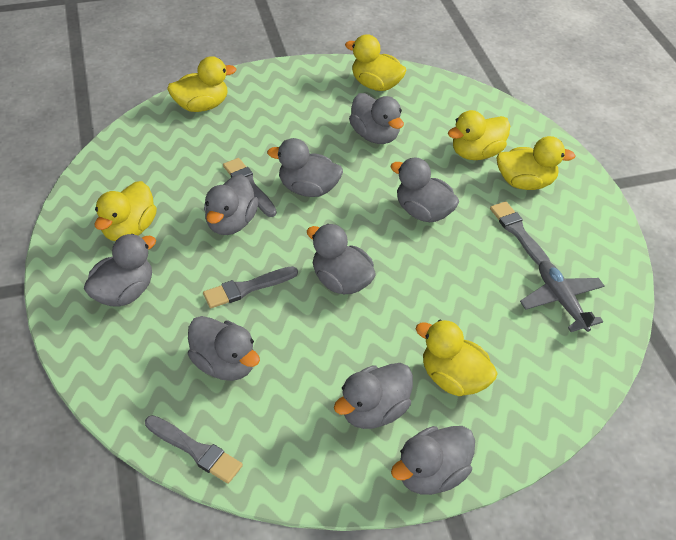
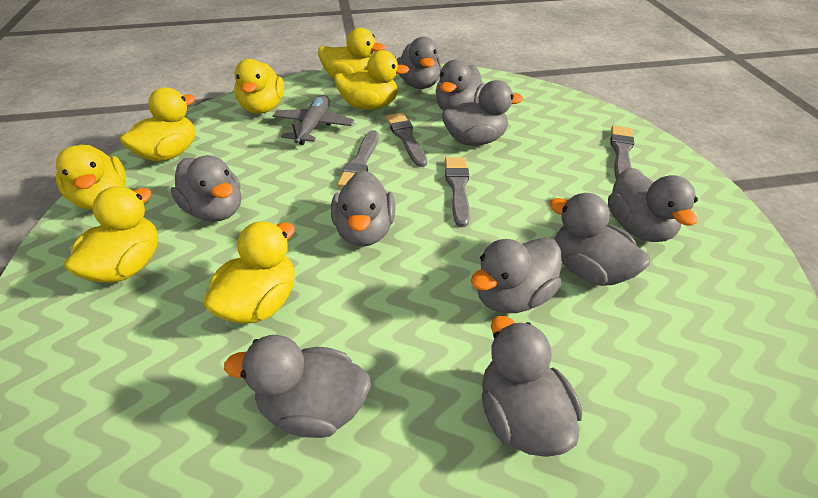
grey duck: 9 -> 10
yellow duck: 6 -> 7

